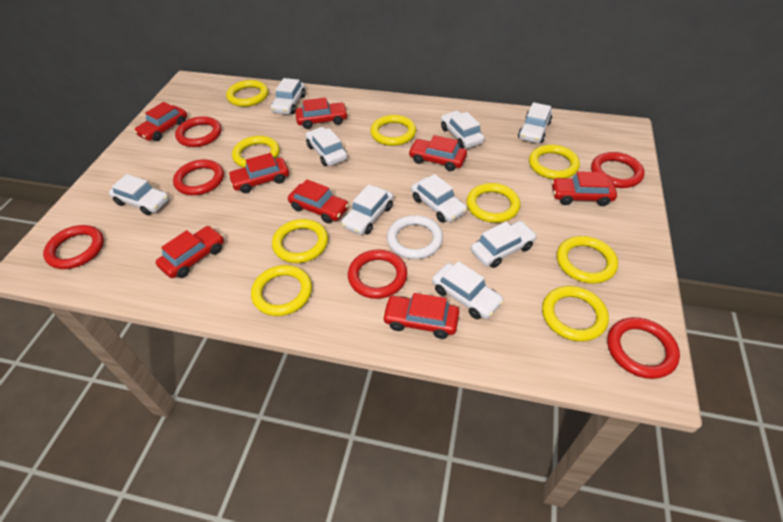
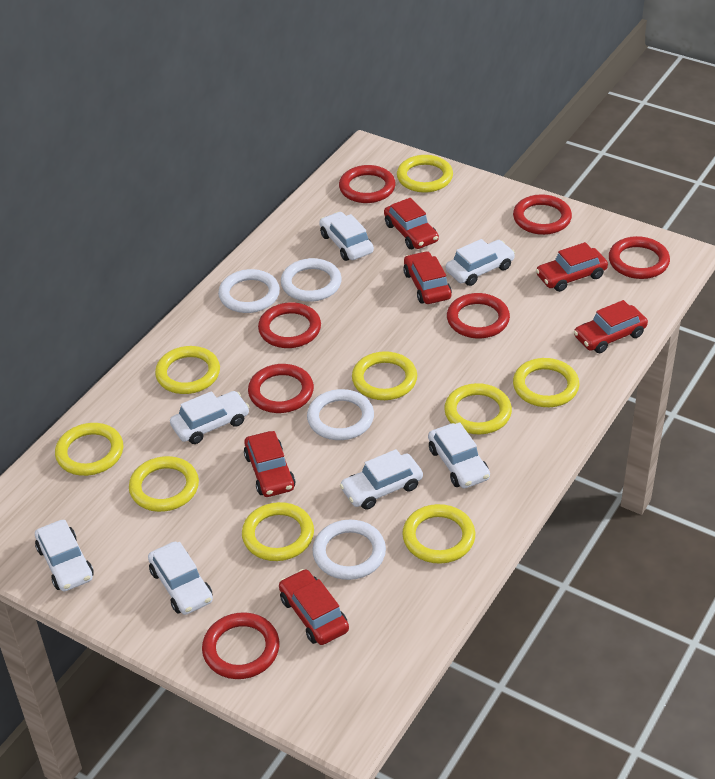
red car: 8 -> 6
red ring: 6 -> 7
white car: 9 -> 7
white ring: 1 -> 4

